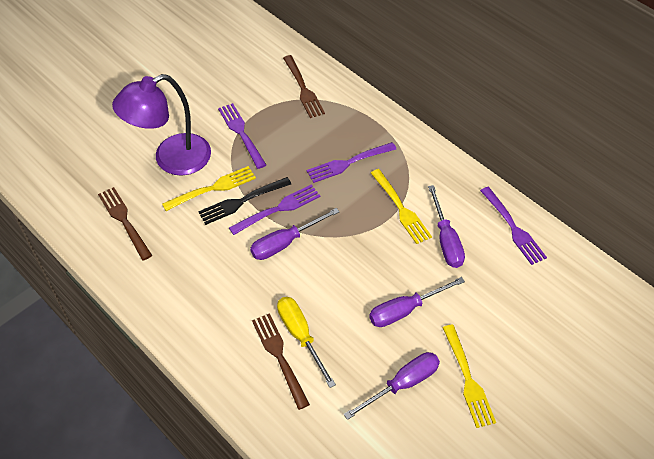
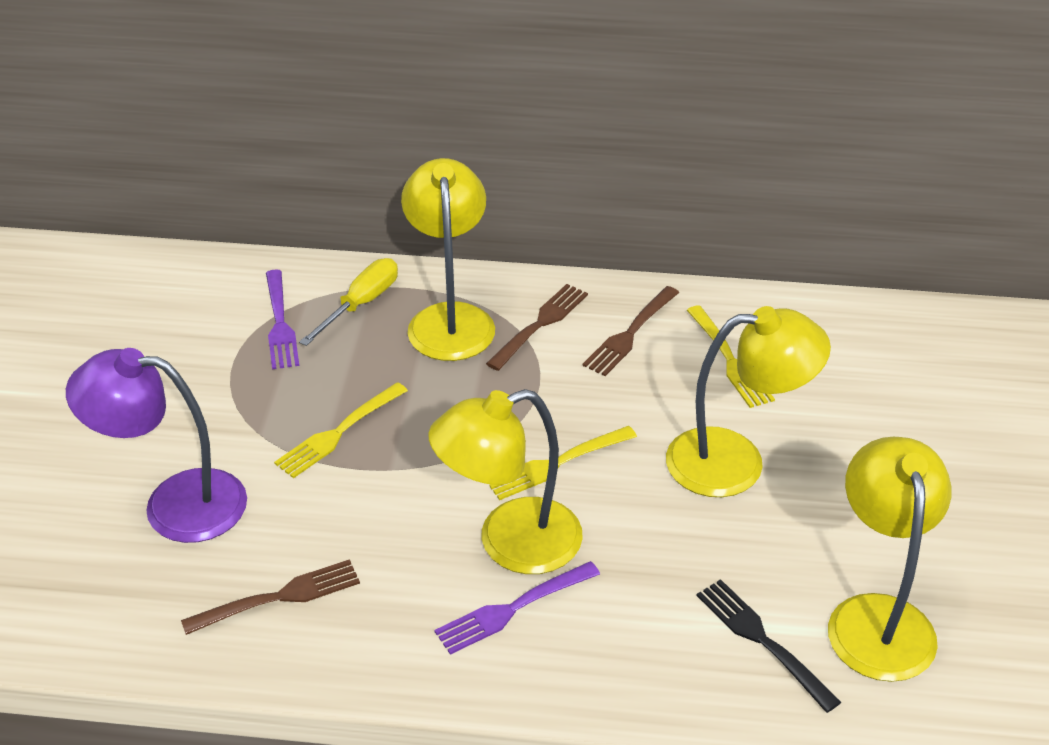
purple fork: 4 -> 2
purple screwdriver: 4 -> 0
yellow lamp: 0 -> 4

